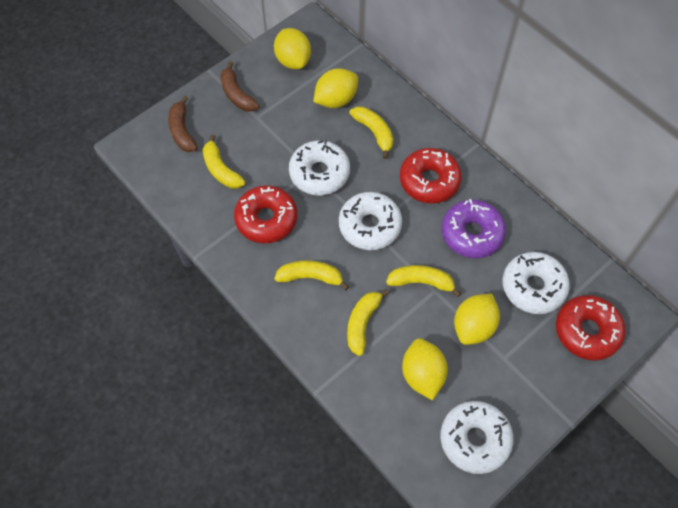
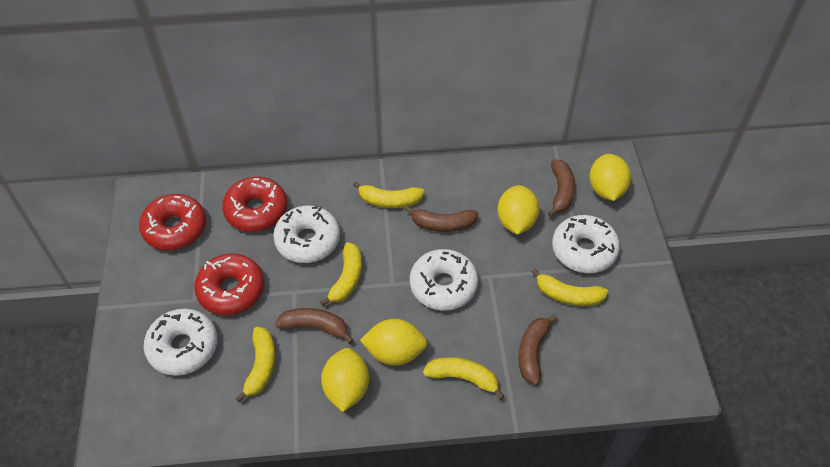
brown banana: 2 -> 4
purple donut: 1 -> 0

